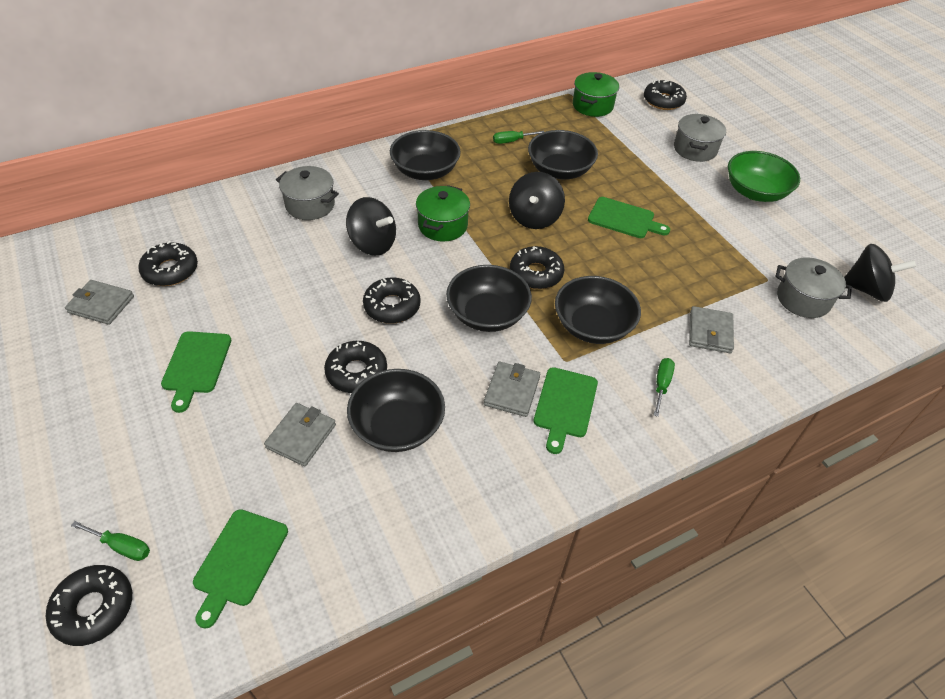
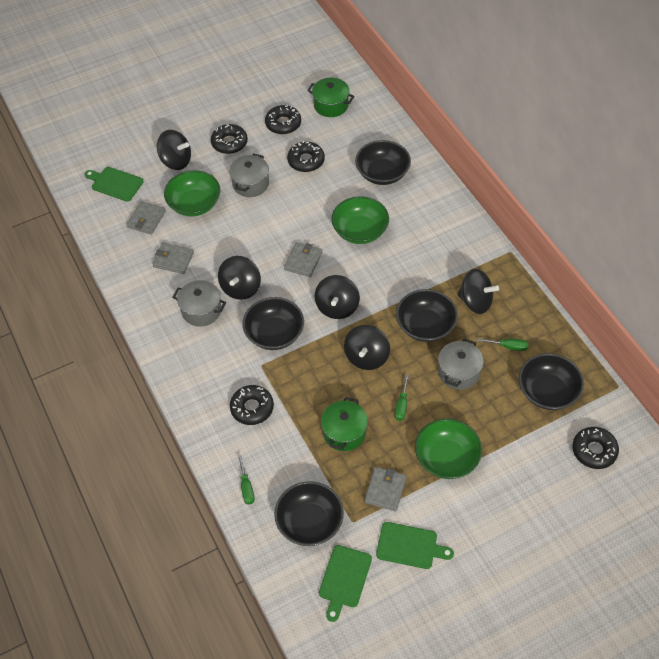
black donut: 6 -> 5
black spinning top: 3 -> 5
green bowl: 1 -> 3
green cutting board: 4 -> 3

